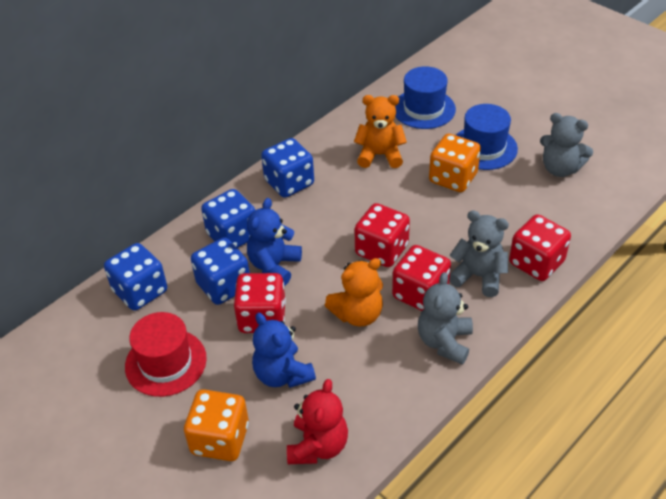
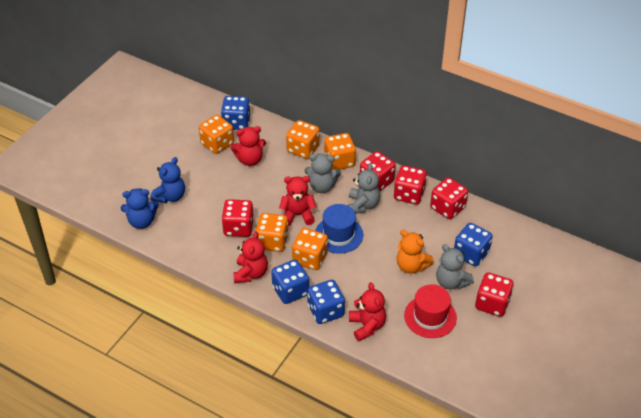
blue hat: 2 -> 1
orange dice: 2 -> 5
orange teddy bear: 2 -> 1
red dice: 4 -> 5
red teddy bear: 1 -> 4

